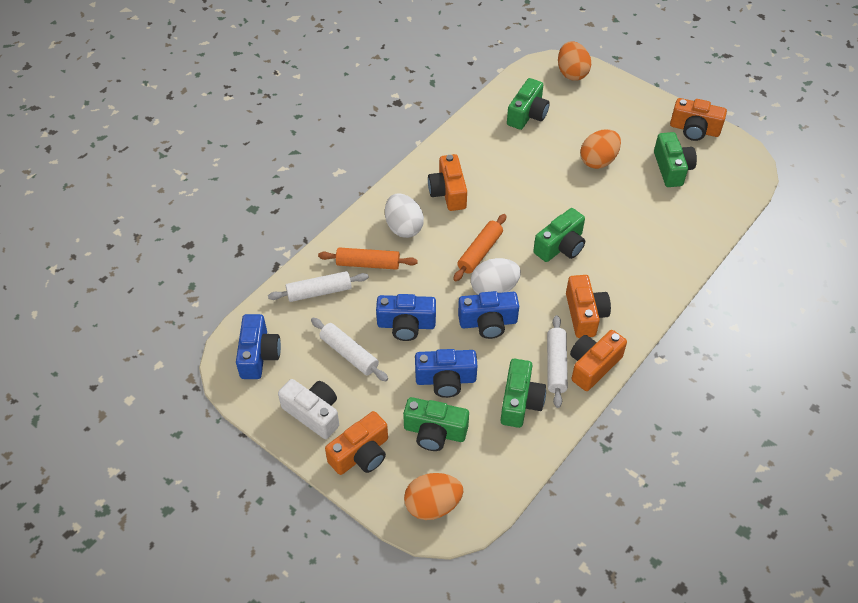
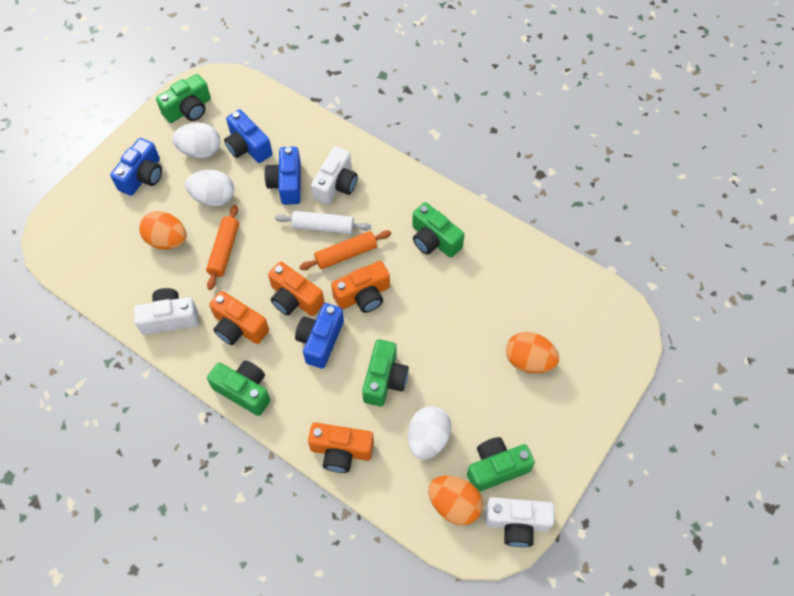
orange camera: 5 -> 4
white camera: 1 -> 3
white egg: 2 -> 3
white rolling pin: 3 -> 1

